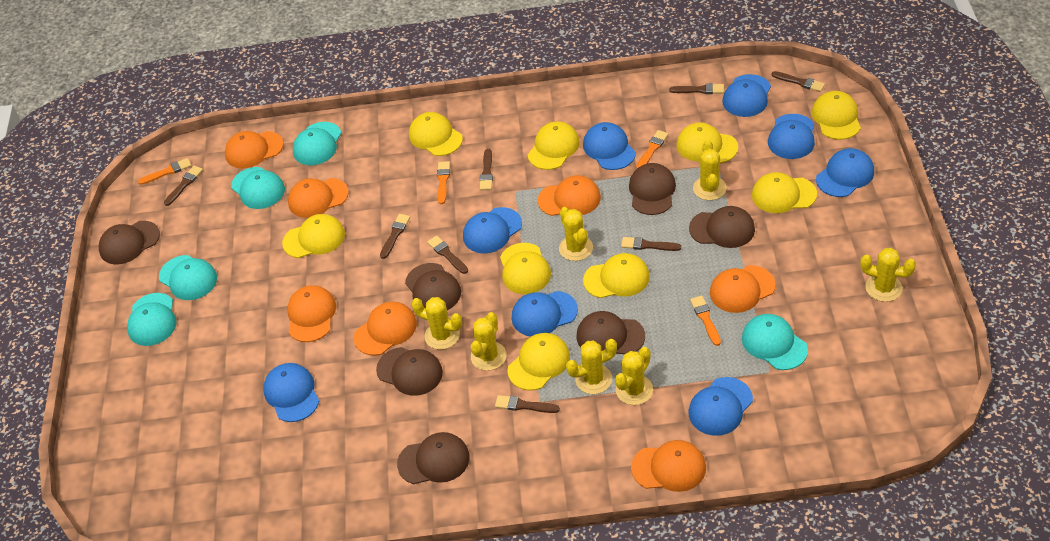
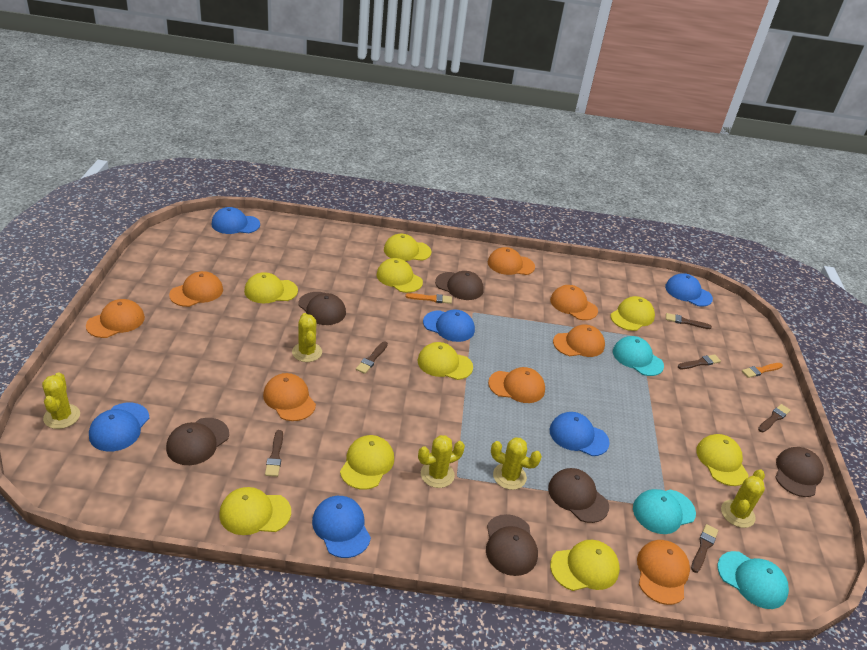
blue cap: 8 -> 6
brown brush: 8 -> 6
brown cap: 7 -> 6
orange brush: 4 -> 2
orange cap: 7 -> 8
turquoise cap: 5 -> 3
yellow cactus: 7 -> 5

